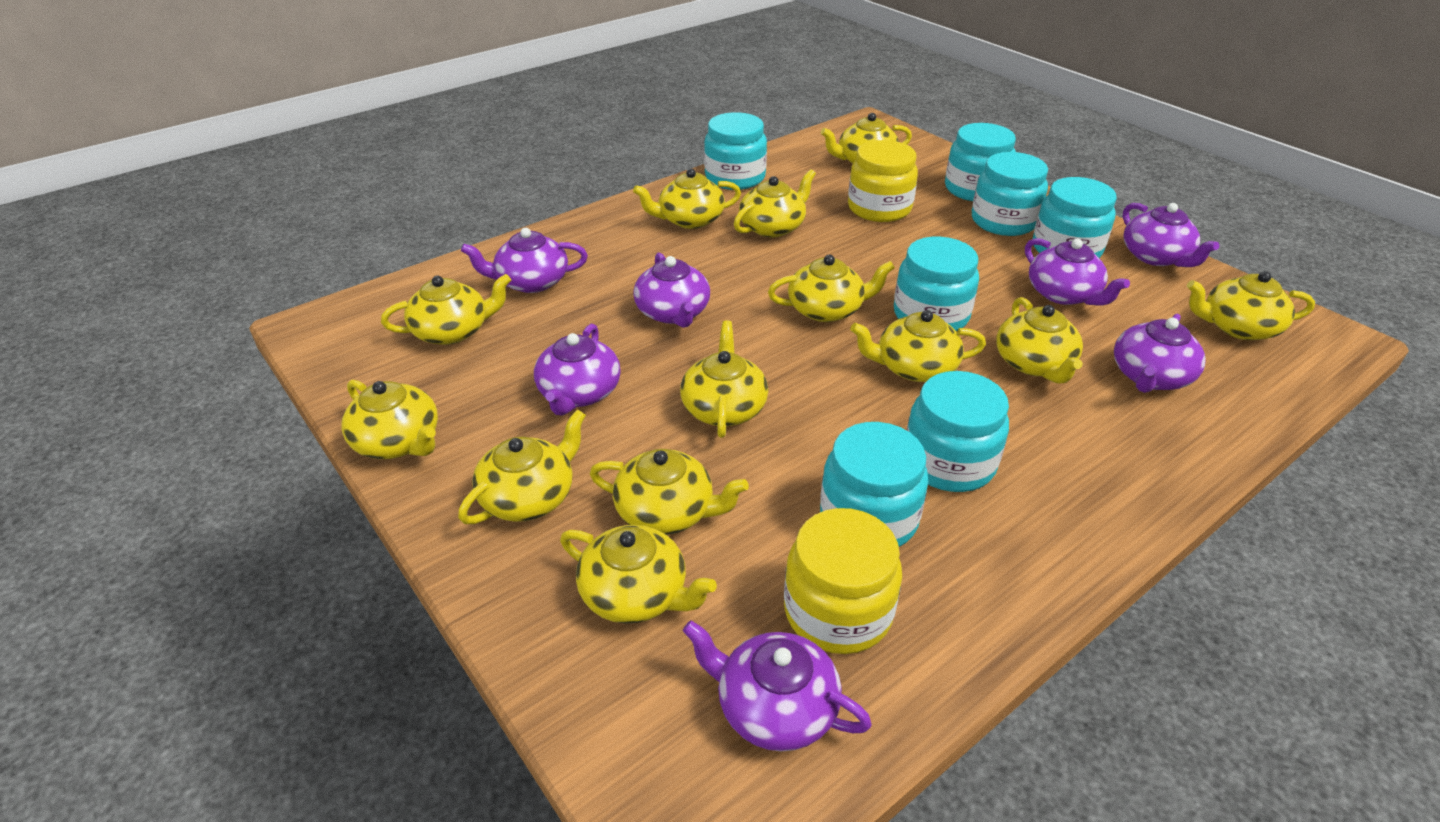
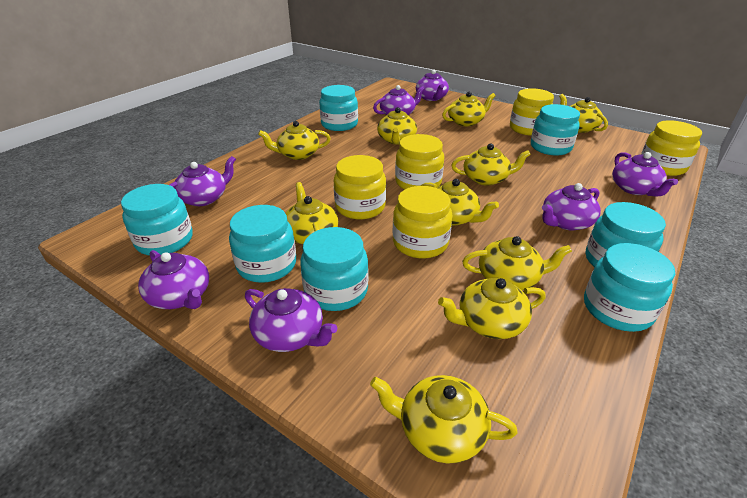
yellow jar: 2 -> 5
yellow teapot: 13 -> 10

